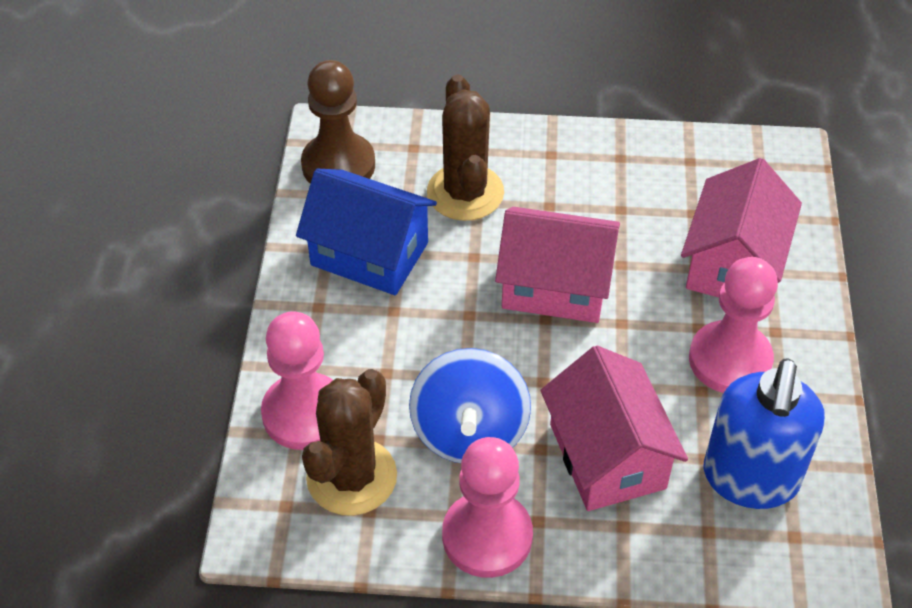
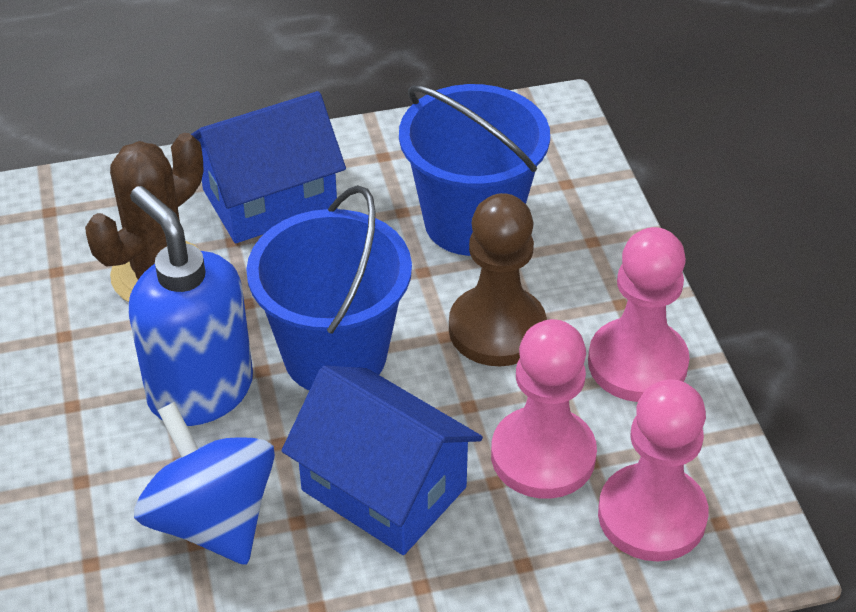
blue bucket: 0 -> 2
blue house: 1 -> 2
brown cactus: 2 -> 1
pink house: 3 -> 0

